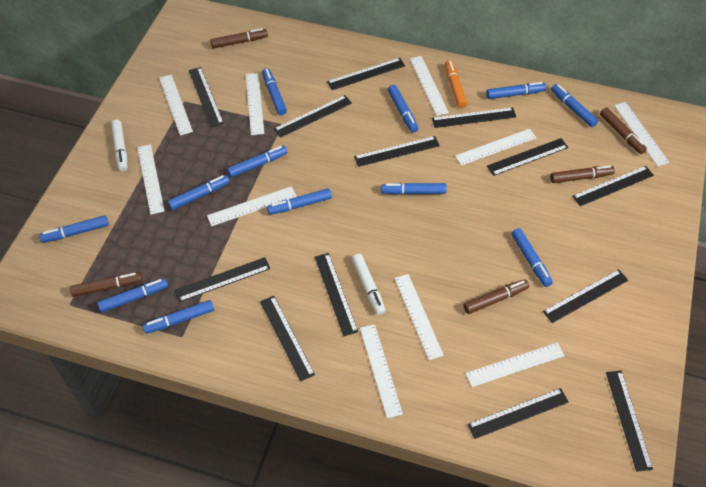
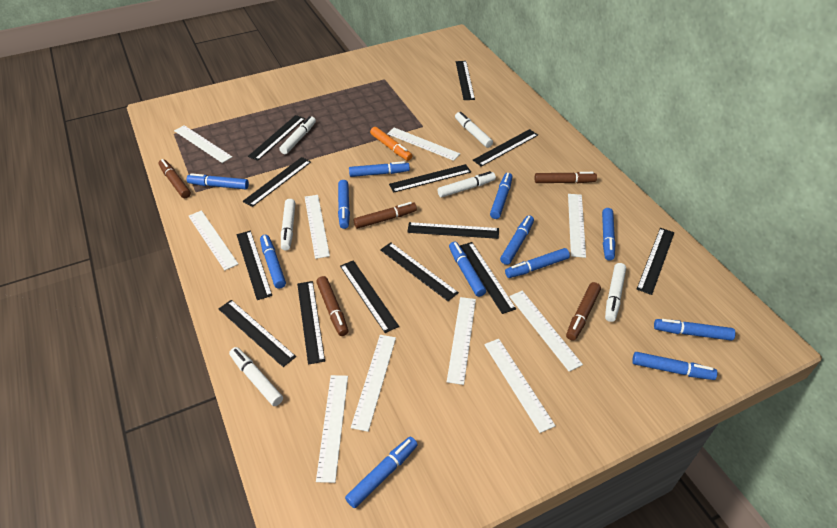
white marker: 2 -> 6

